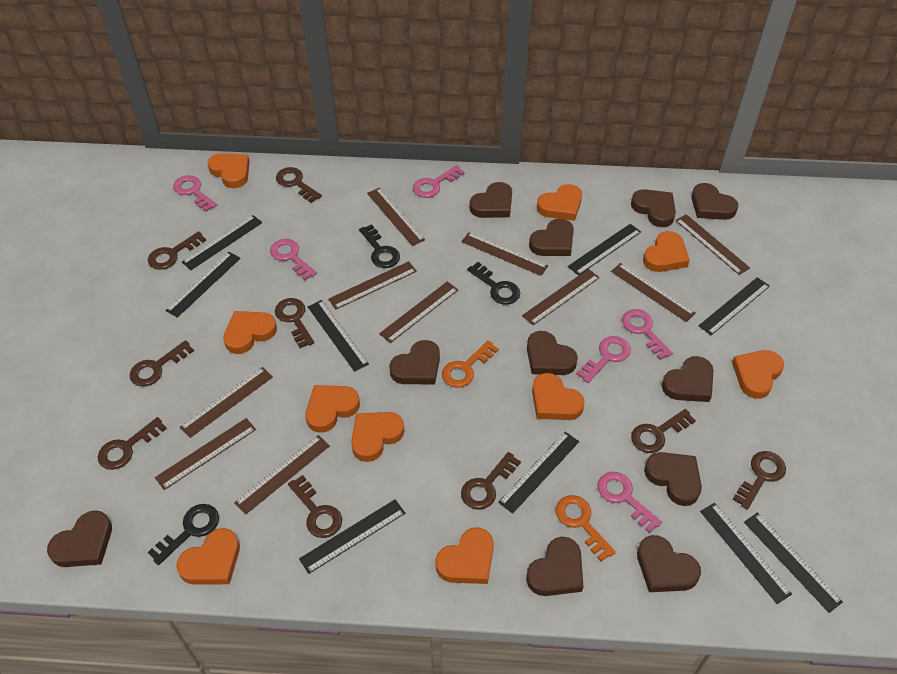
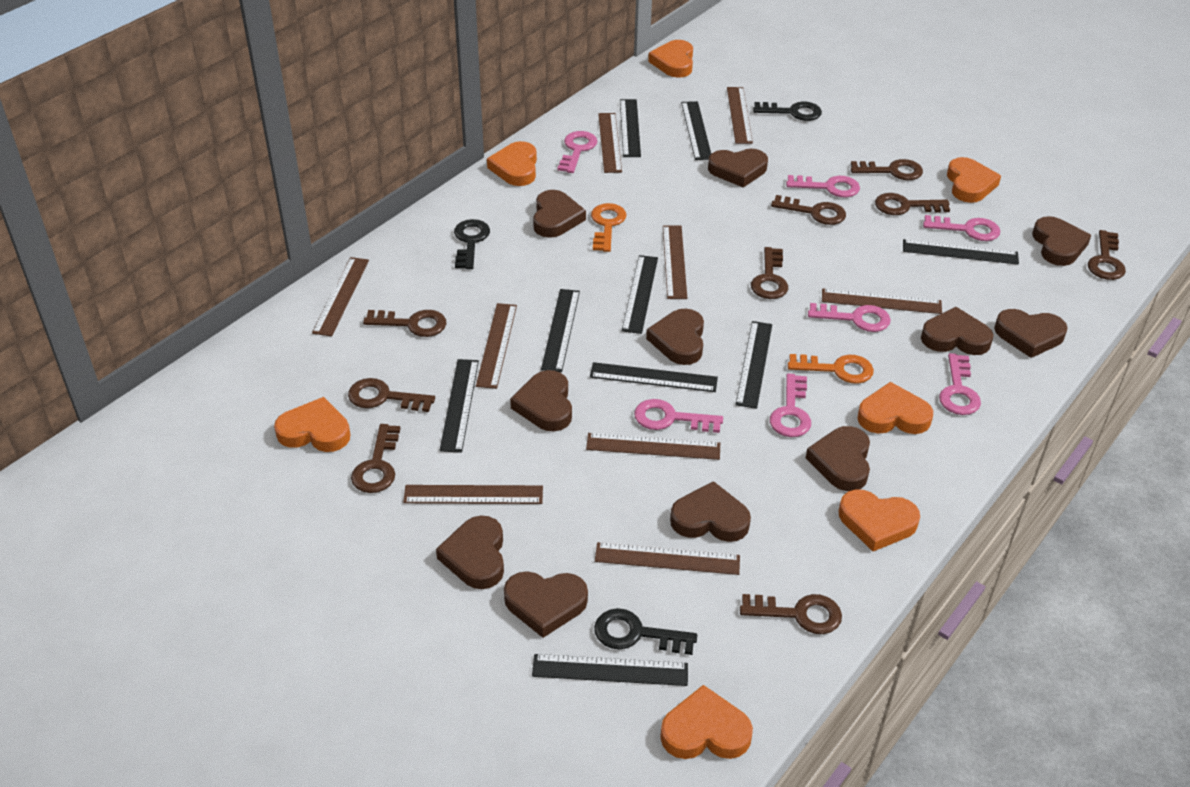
brown ruler: 10 -> 9
orange heart: 10 -> 7
pink key: 6 -> 7

